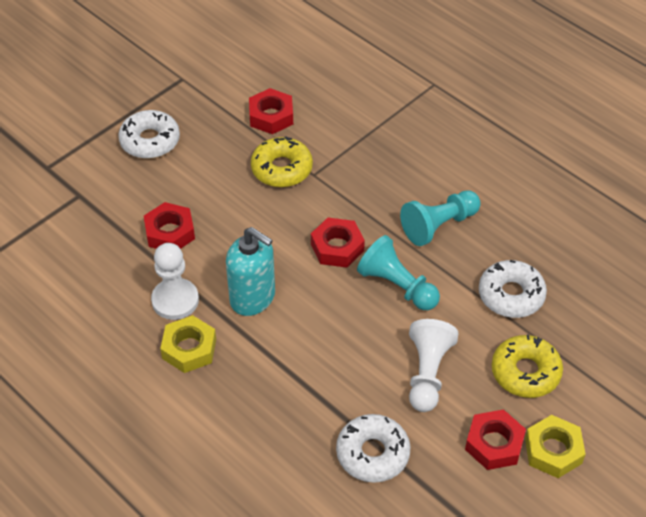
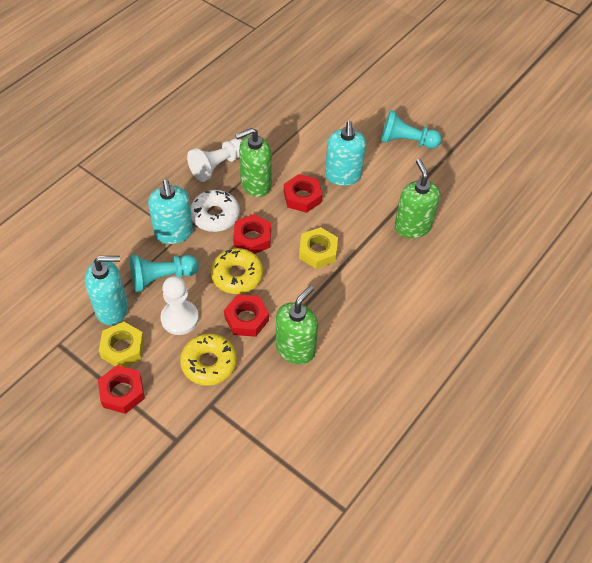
green soap dispenser: 0 -> 3
turquoise soap dispenser: 1 -> 3
white donut: 3 -> 1

